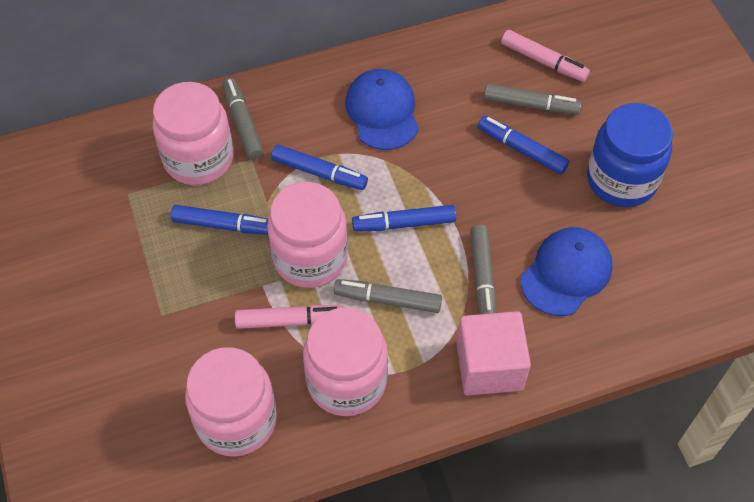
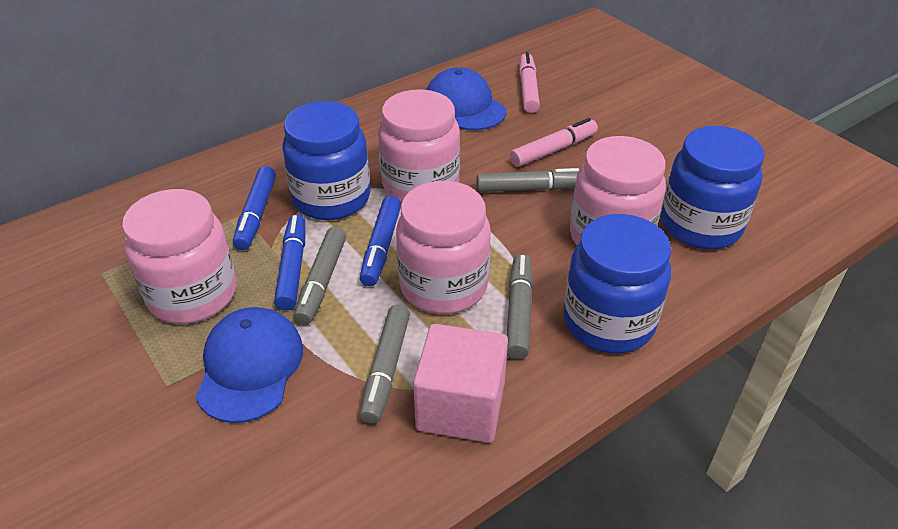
blue jar: 1 -> 3
blue marker: 4 -> 3

